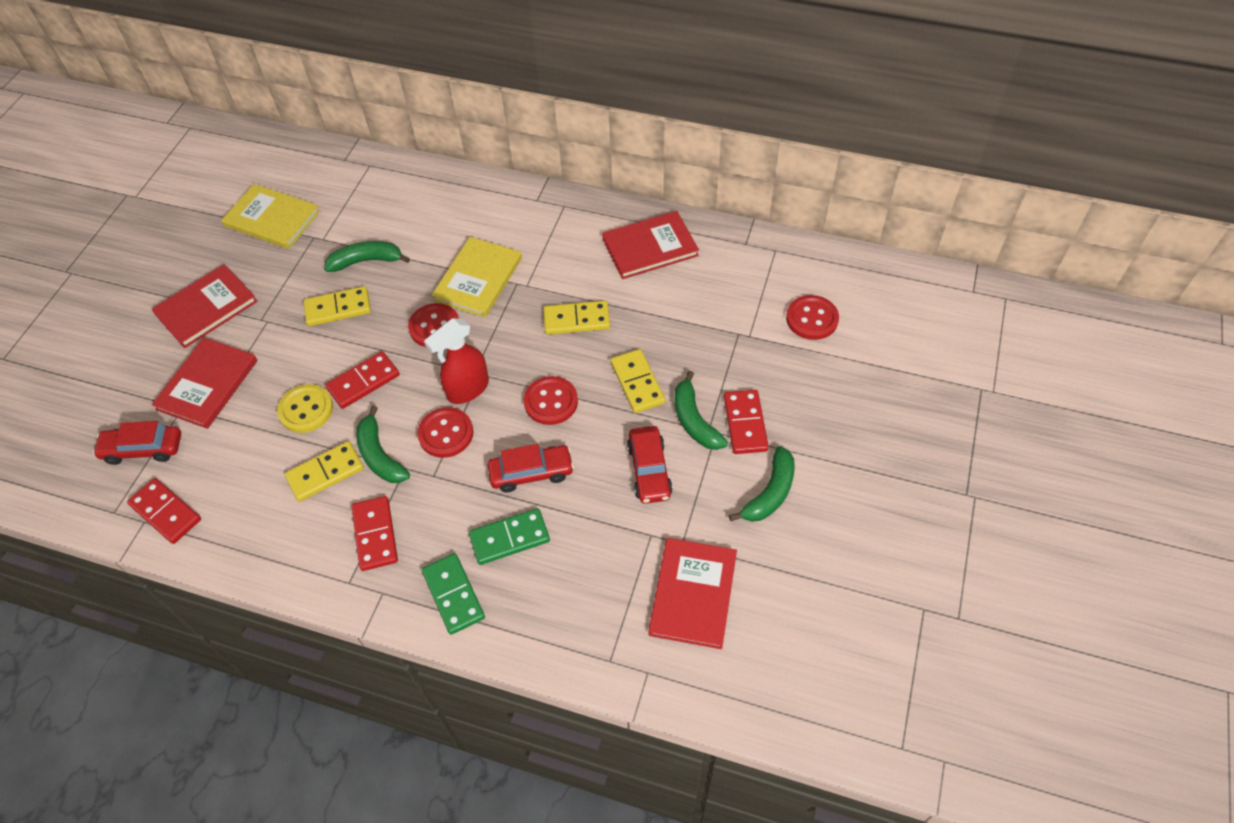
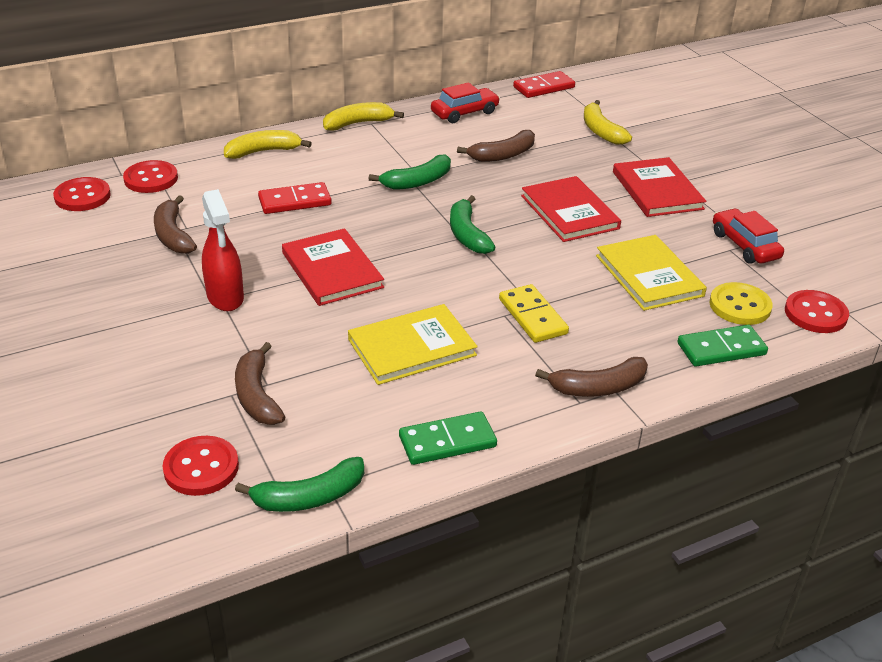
brown banana: 0 -> 4
green banana: 4 -> 3
red book: 4 -> 3
red car: 3 -> 2
red domino: 4 -> 2
yellow banana: 0 -> 3
yellow domino: 4 -> 1

